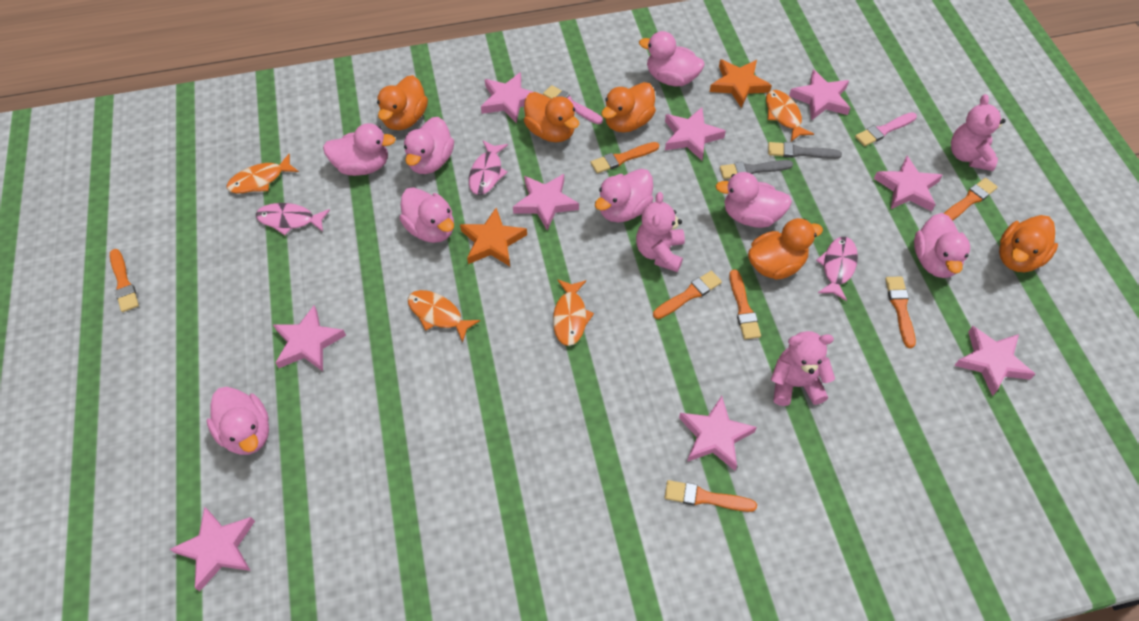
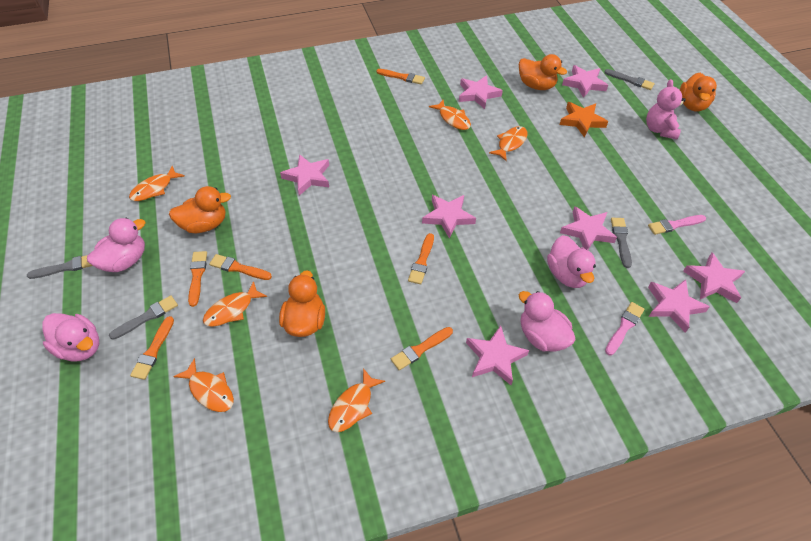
grey brush: 2 -> 4
orange brush: 7 -> 6
orange duck: 5 -> 4
orange fish: 4 -> 6
orange star: 2 -> 1
pink duck: 8 -> 4
pink fish: 3 -> 0
pink star: 9 -> 8
pink teddy bear: 3 -> 1

